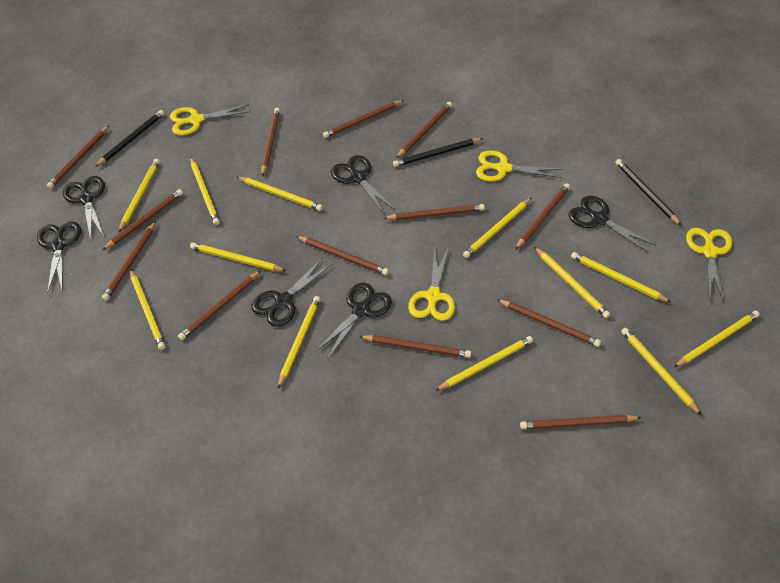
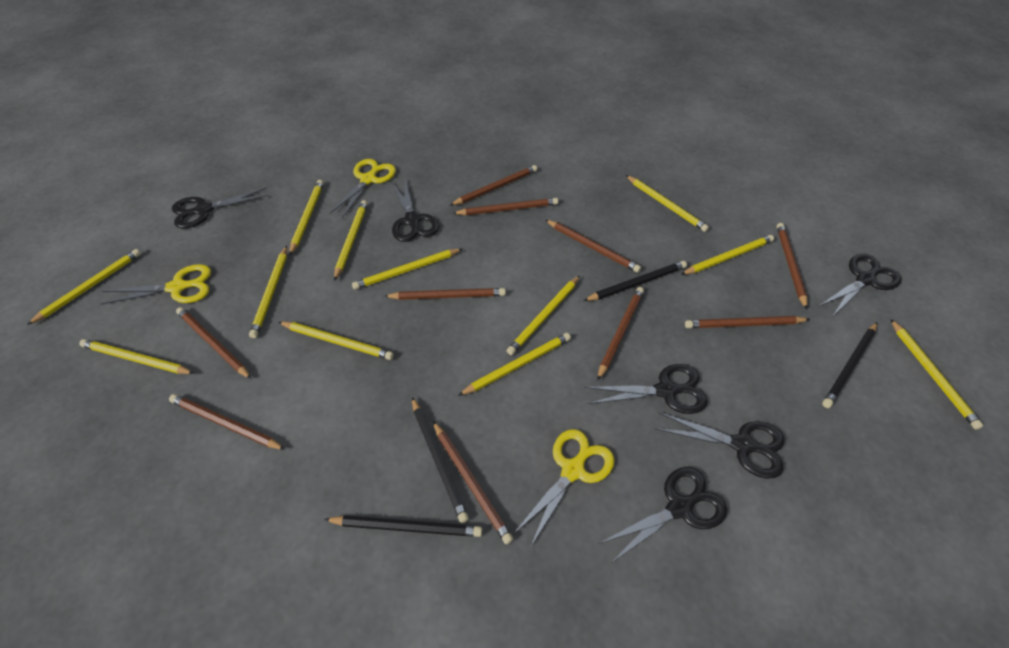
black pencil: 3 -> 4
brown pencil: 13 -> 10
yellow scissors: 4 -> 3

